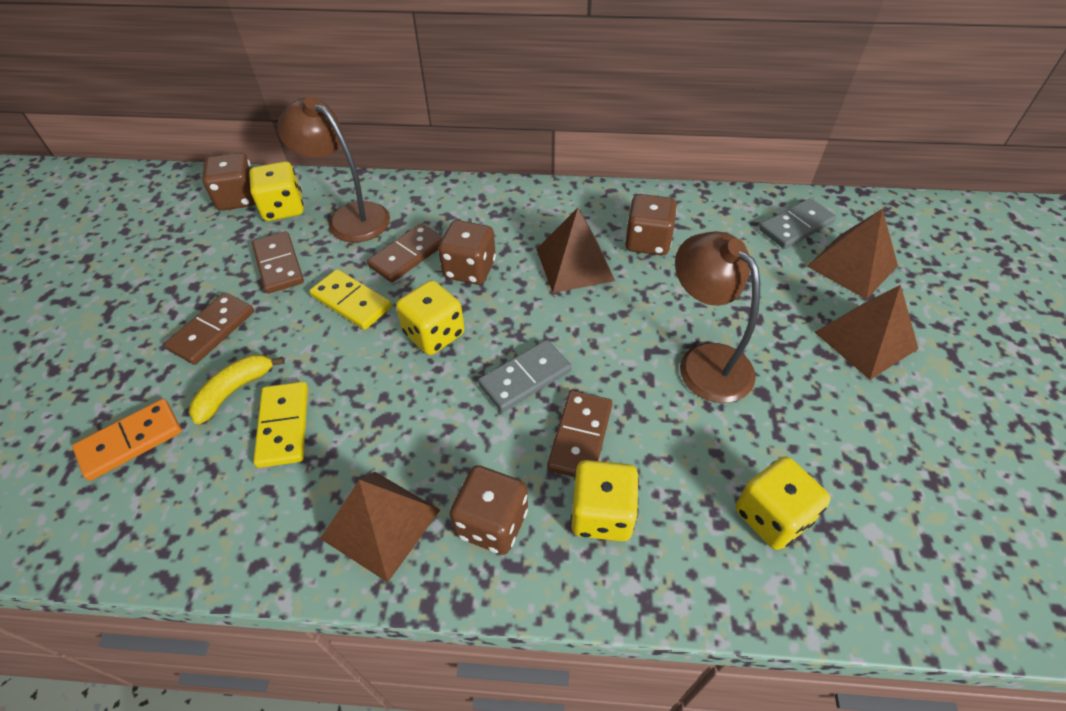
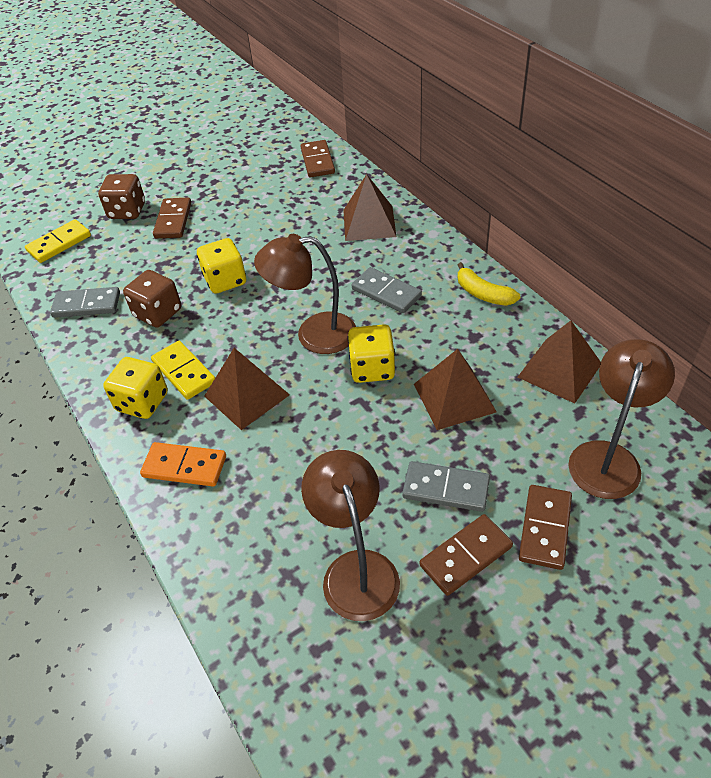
brown dice: 4 -> 2
brown lamp: 2 -> 3
grey domino: 2 -> 3
yellow dice: 4 -> 3

